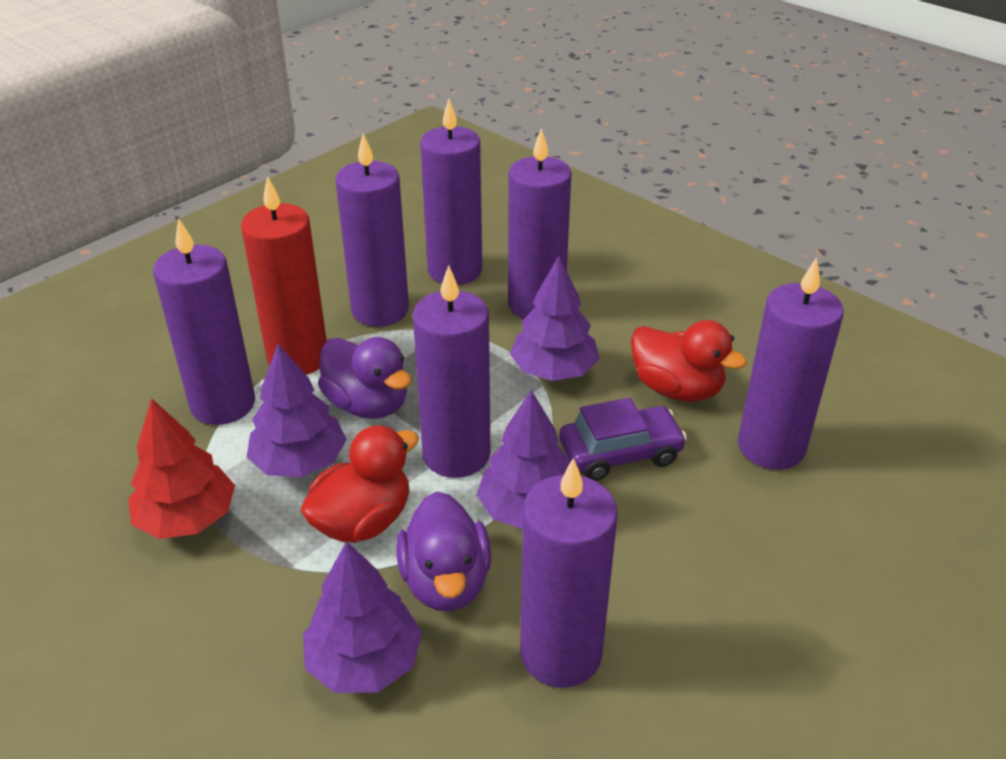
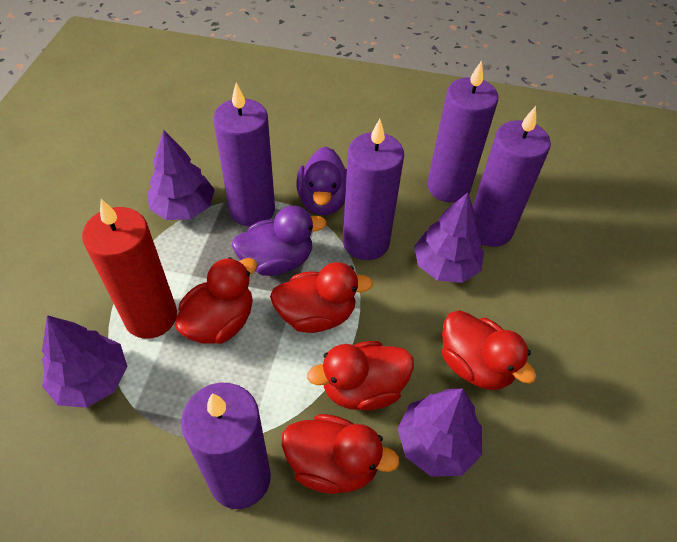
purple candle: 7 -> 5
purple car: 1 -> 0
red duck: 2 -> 5
red tree: 1 -> 0

